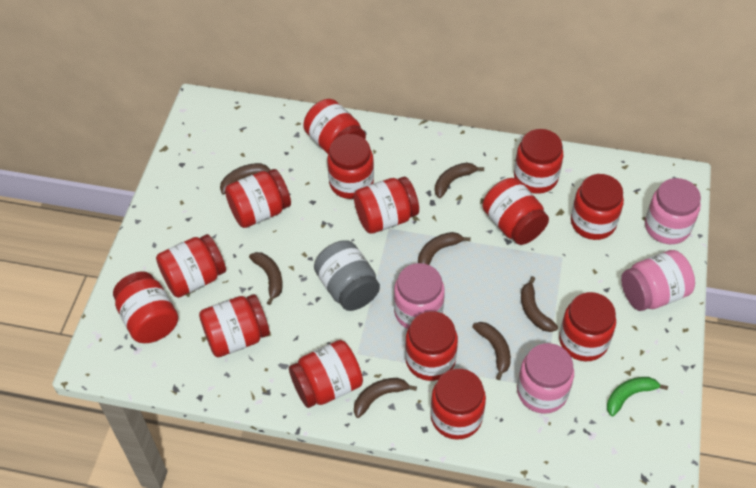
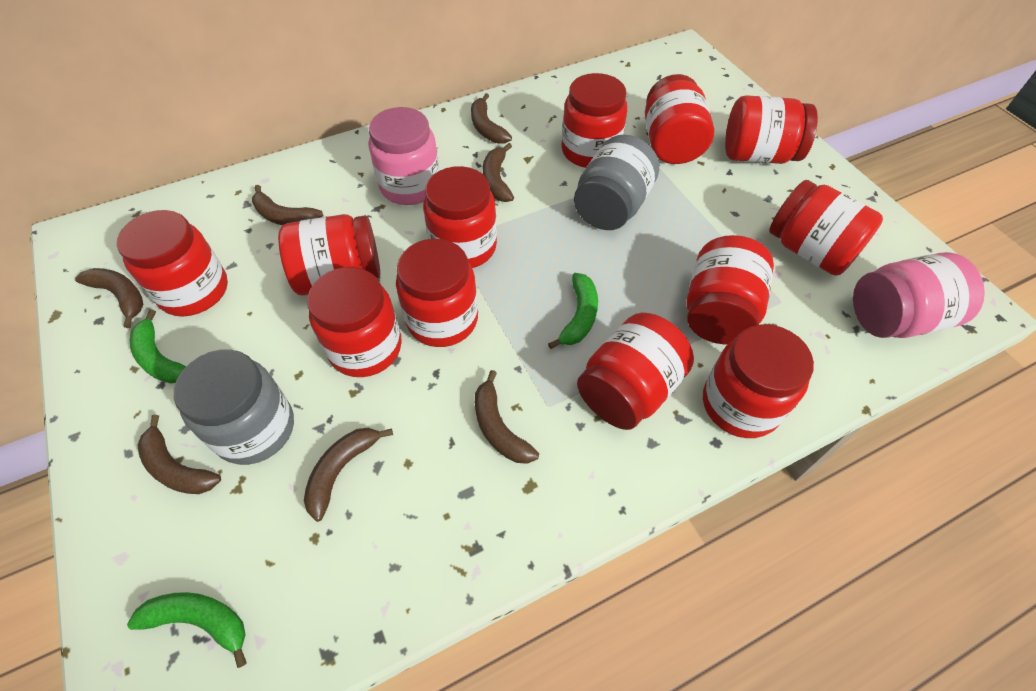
green banana: 1 -> 3
grey jar: 1 -> 2
pink jar: 4 -> 2
red jar: 14 -> 12

